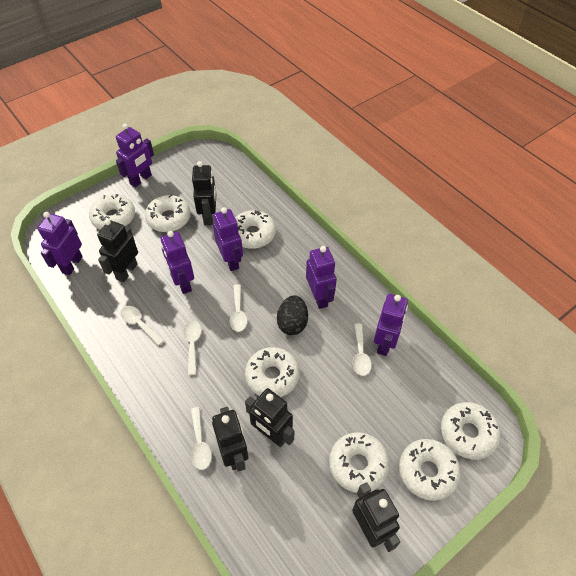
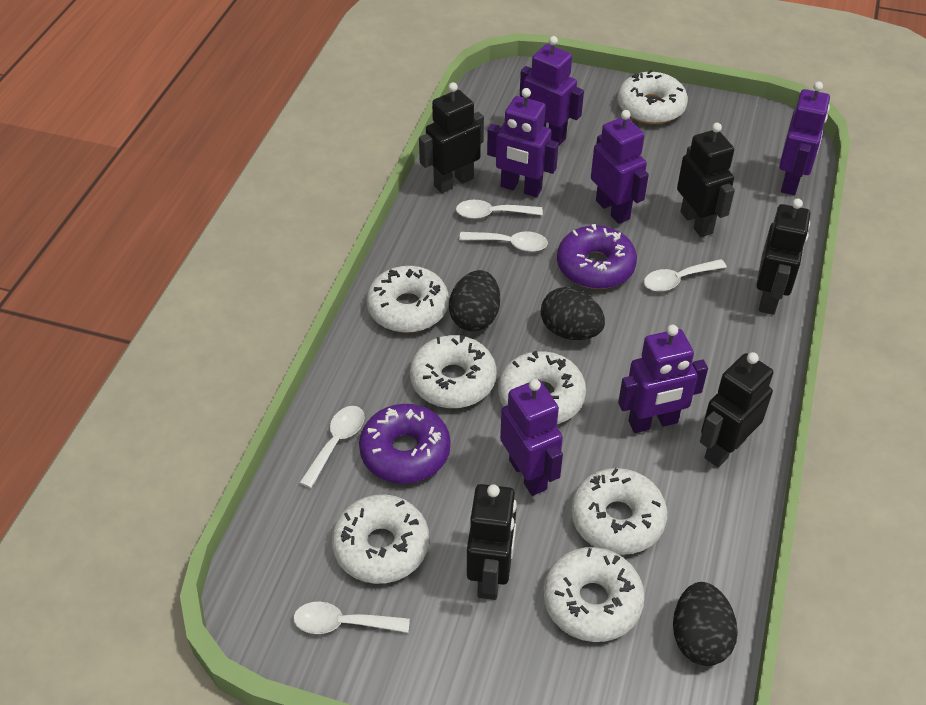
black egg: 1 -> 3
purple donut: 0 -> 2

